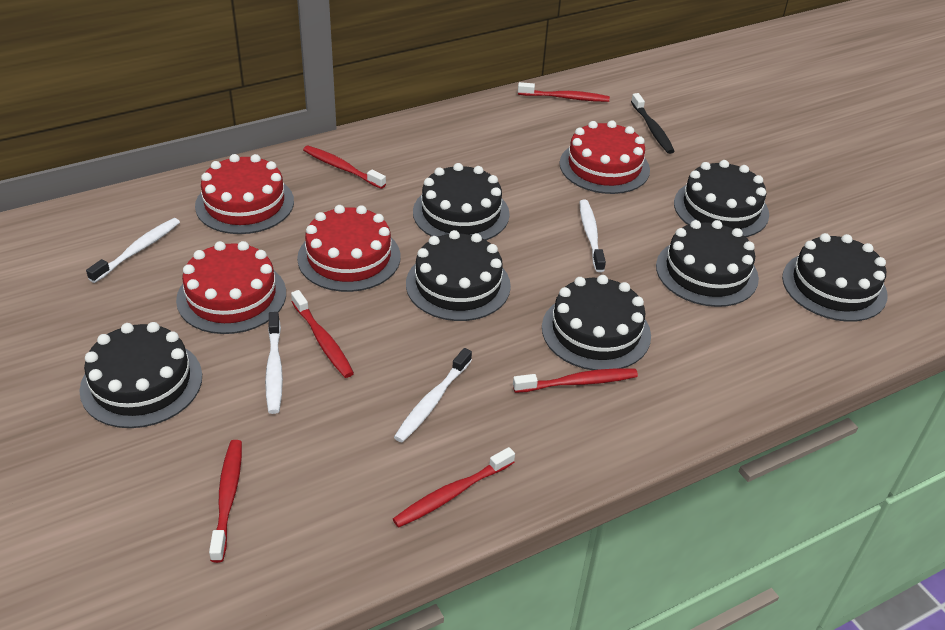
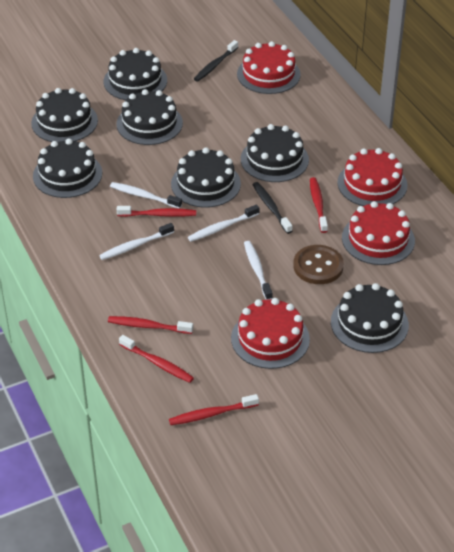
black toothbrush: 1 -> 2
brown button: 0 -> 1
red toothbrush: 6 -> 5

